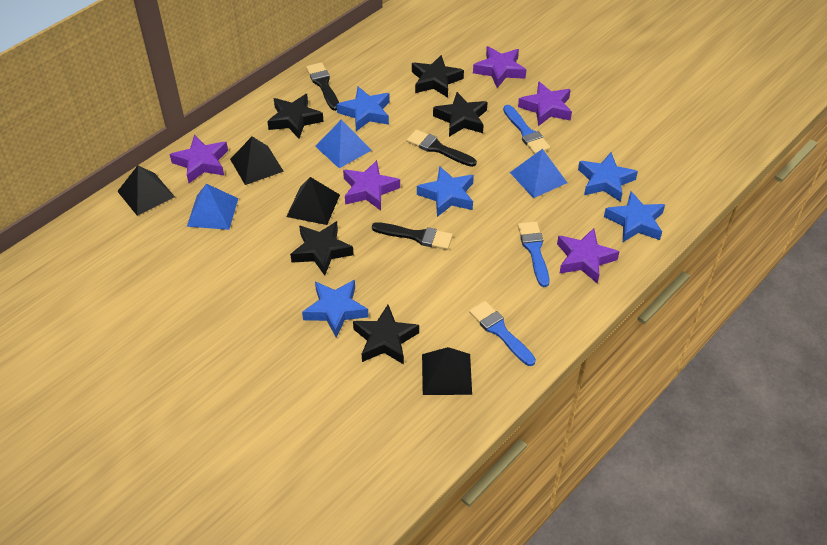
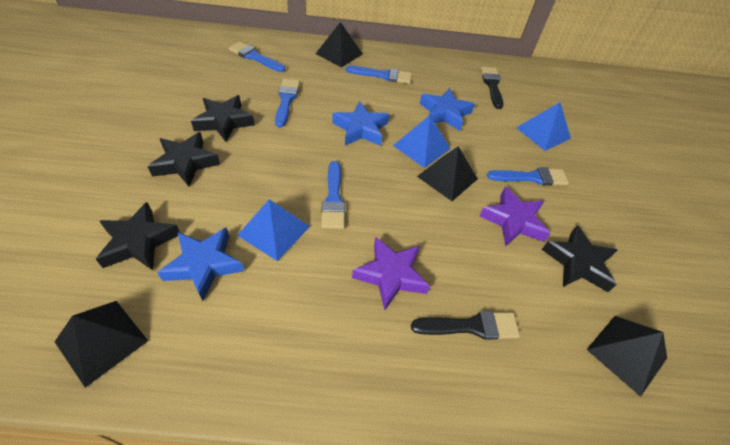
black brush: 3 -> 2
black star: 5 -> 4
blue brush: 3 -> 5
blue star: 5 -> 3
purple star: 5 -> 2

